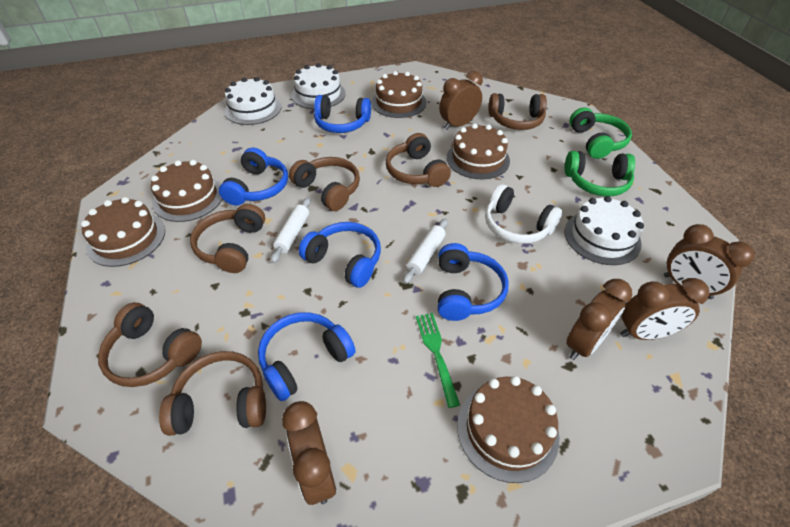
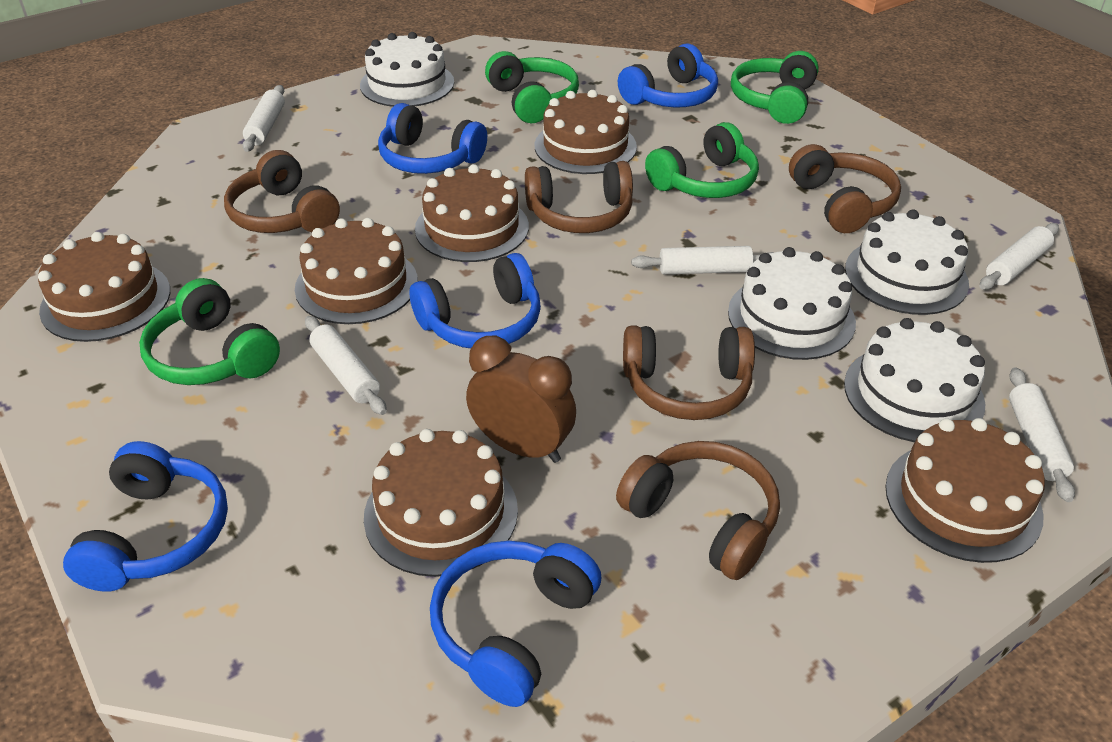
brown cake: 5 -> 6
brown clock: 5 -> 1
brown headphones: 6 -> 5
green fork: 1 -> 0
green headphones: 2 -> 4
white cake: 3 -> 4
white headphones: 1 -> 0
white rolling pin: 2 -> 5

